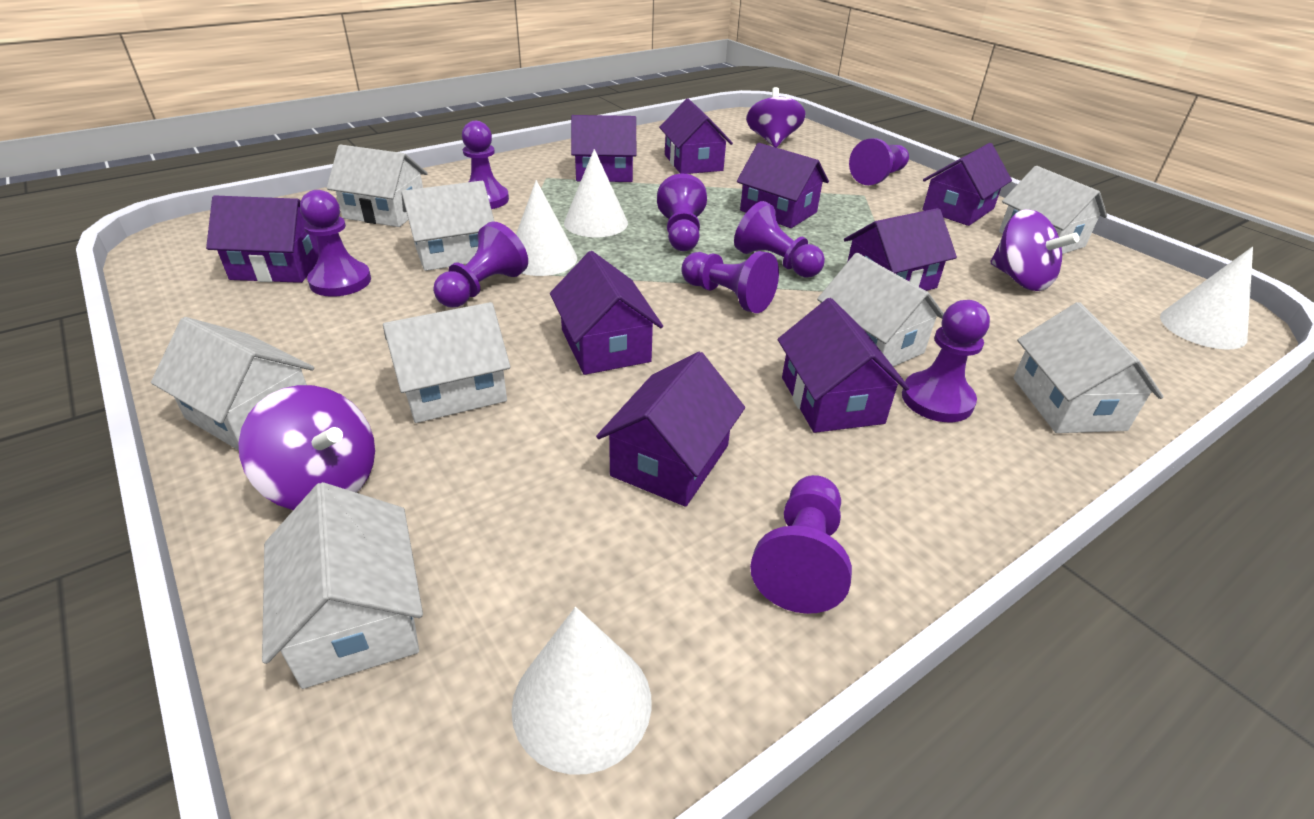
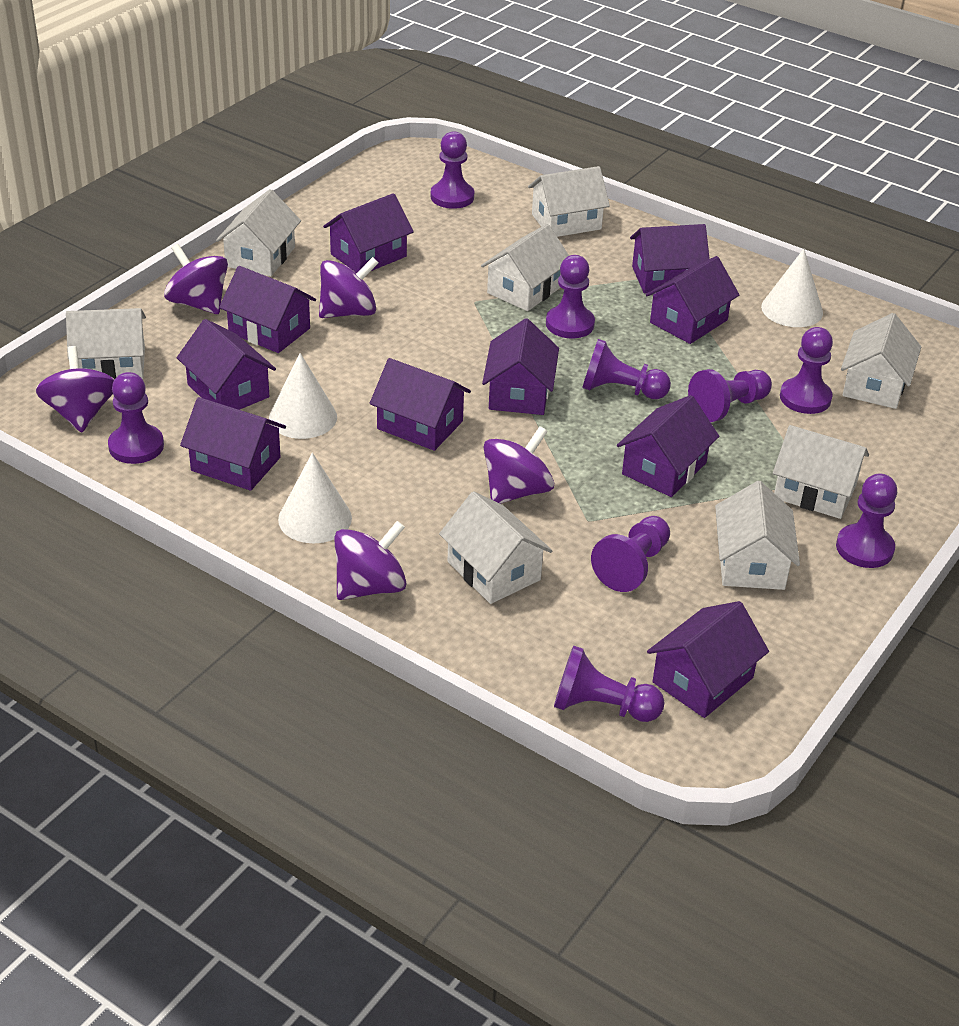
purple house: 9 -> 10
purple spinning top: 3 -> 5
white cone: 4 -> 3

